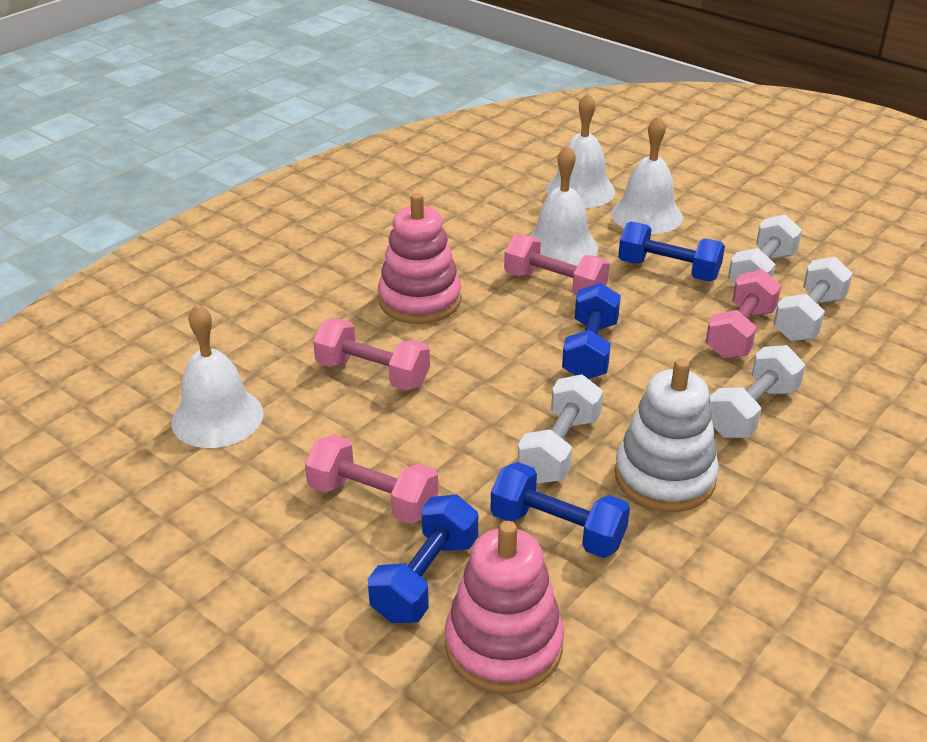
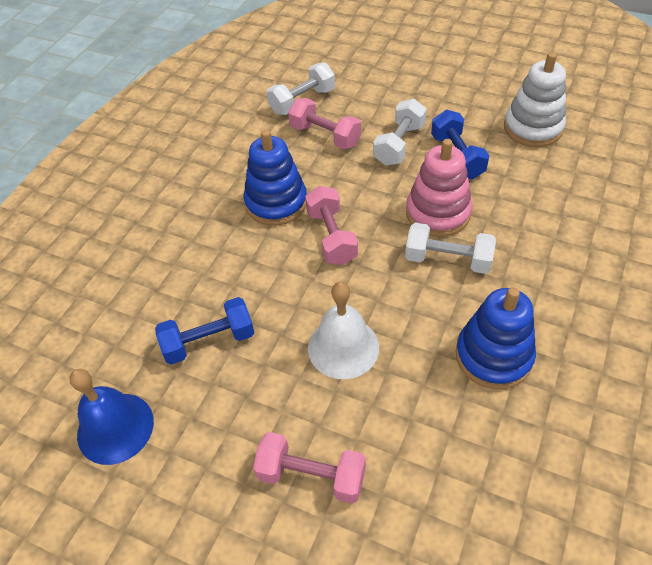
blue bell: 0 -> 1
blue dumbbell: 4 -> 2
blue stacking toy: 0 -> 2
pink dumbbell: 4 -> 3
pink stacking toy: 2 -> 1
white bell: 4 -> 1
white dumbbell: 4 -> 3

